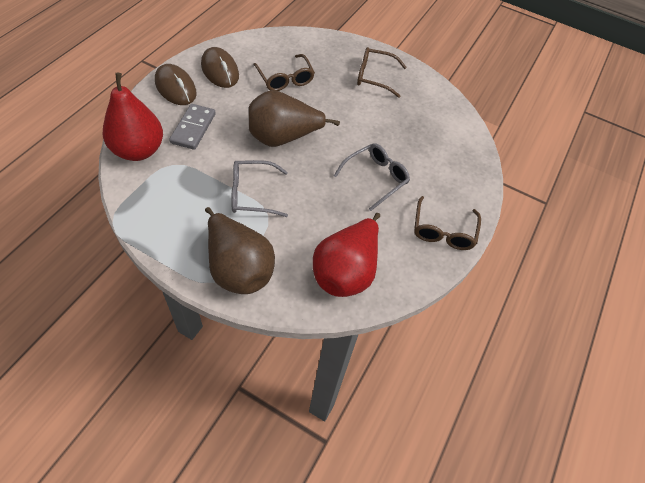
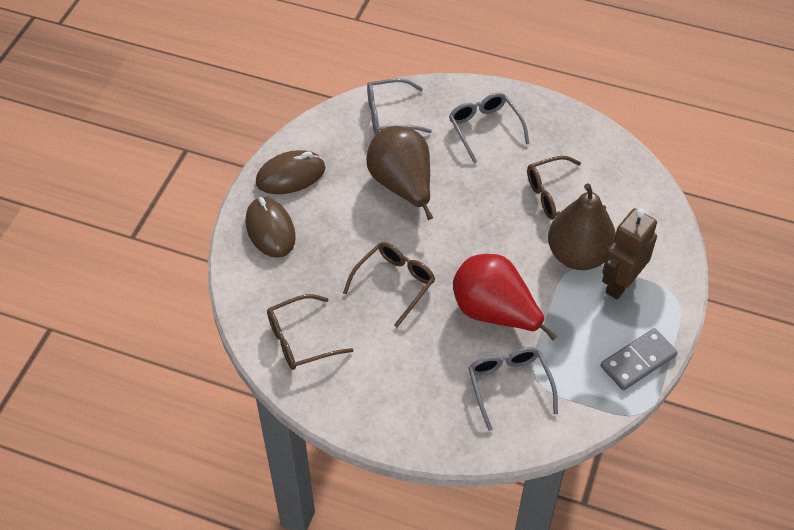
brown robot: 0 -> 1
grey glasses: 2 -> 3
red pear: 2 -> 1

